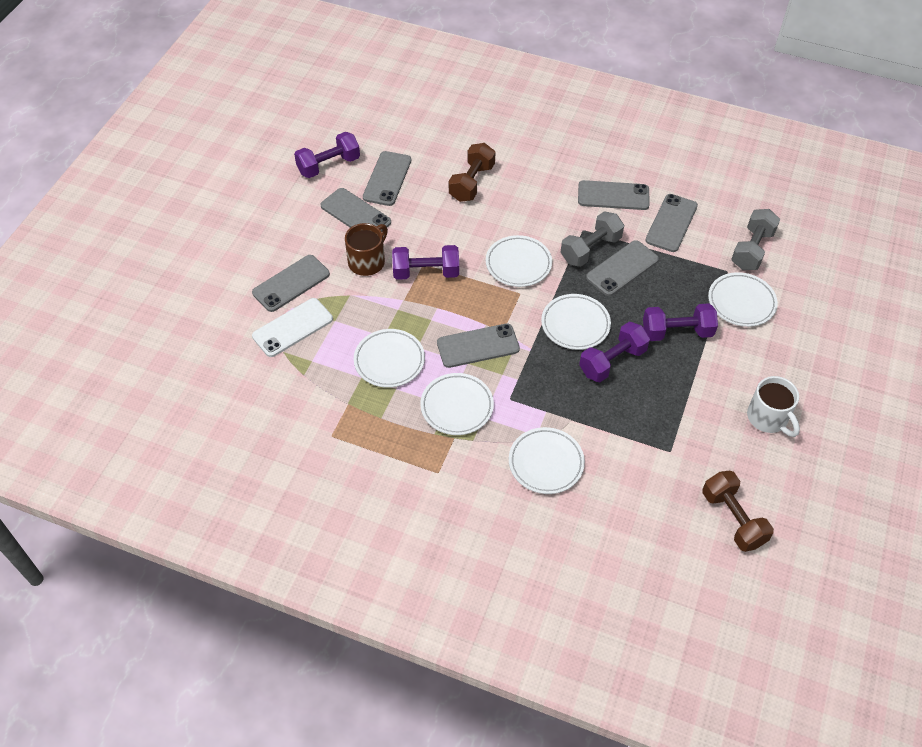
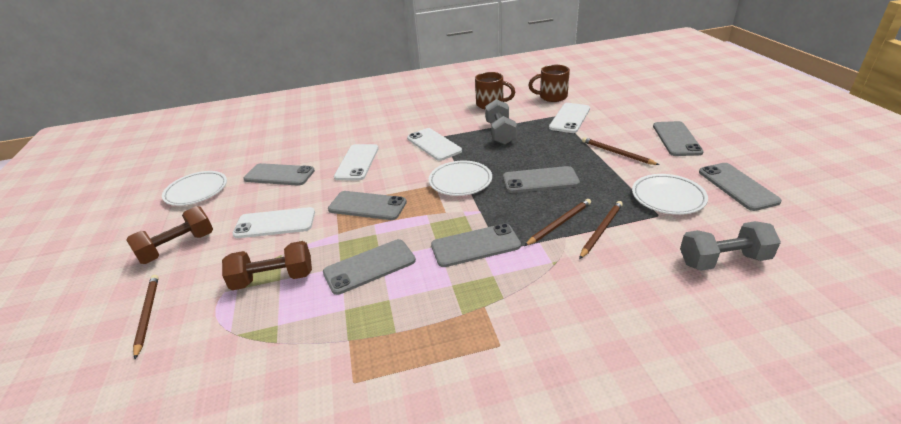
brown mug: 1 -> 2
brown pencil: 0 -> 4
purple dumbbell: 4 -> 0
white mug: 1 -> 0
white phone: 1 -> 4
white plate: 6 -> 3

